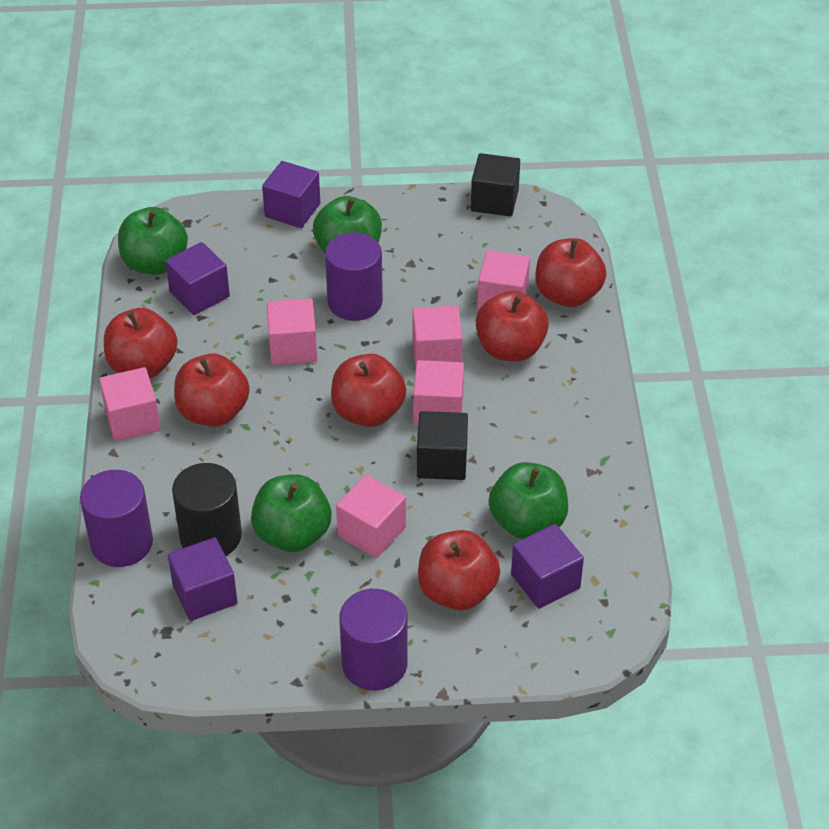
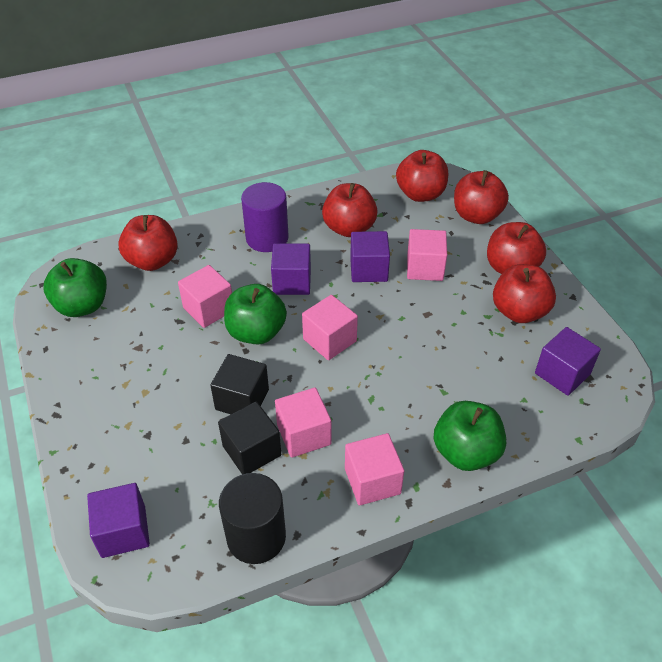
green apple: 4 -> 3
pink cube: 6 -> 5
purple cylinder: 3 -> 1

